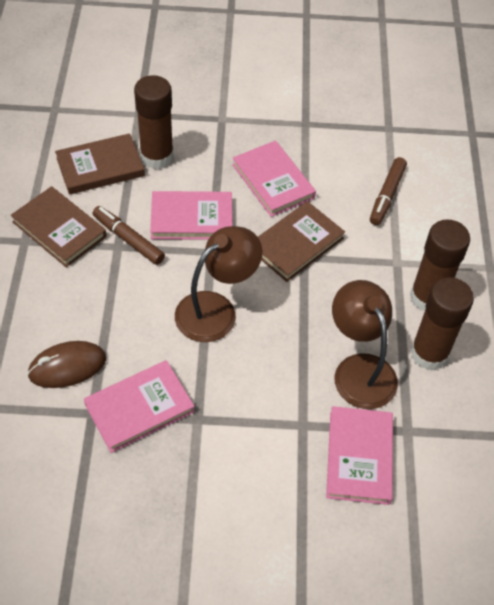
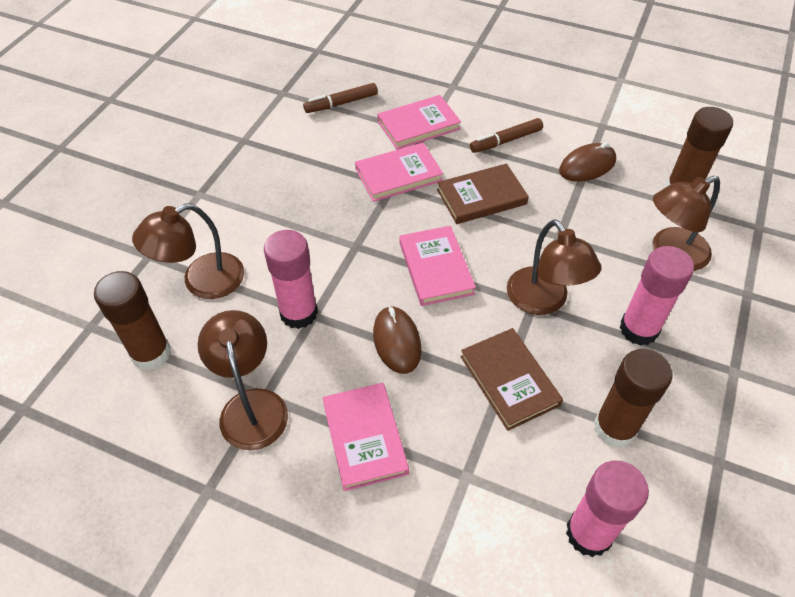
brown book: 3 -> 2
brown lamp: 2 -> 4
brown mouse: 1 -> 2
pink glue stick: 0 -> 3

